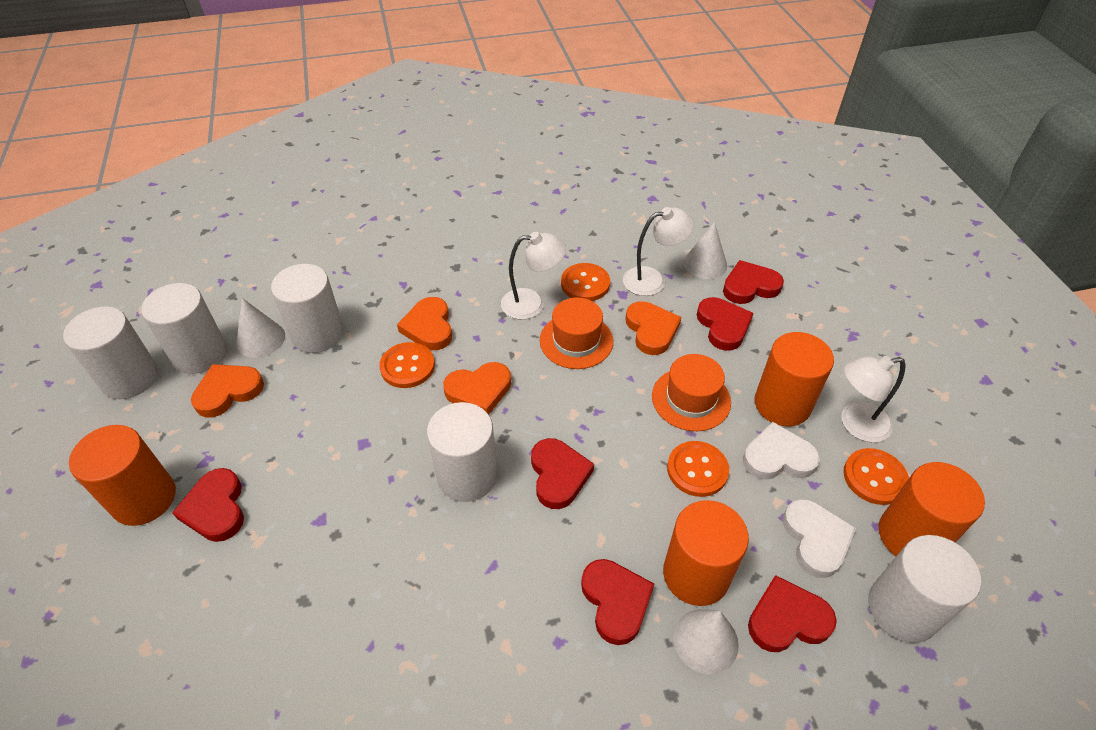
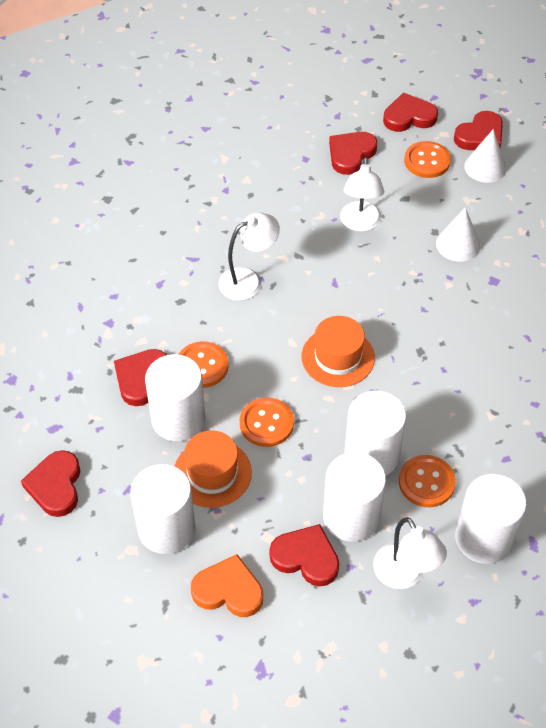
orange cylinder: 4 -> 0
orange heart: 4 -> 1
white cone: 3 -> 2
white heart: 2 -> 0

